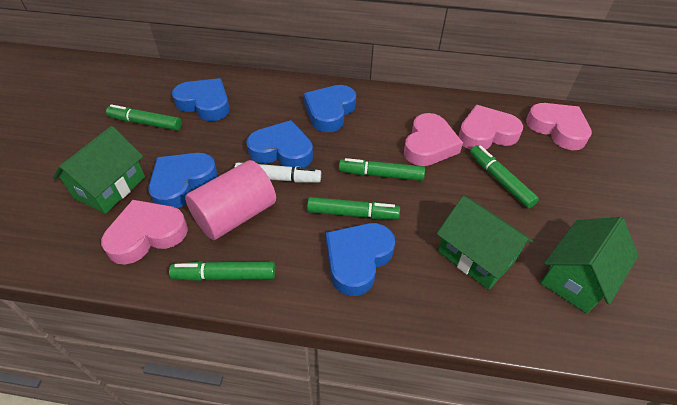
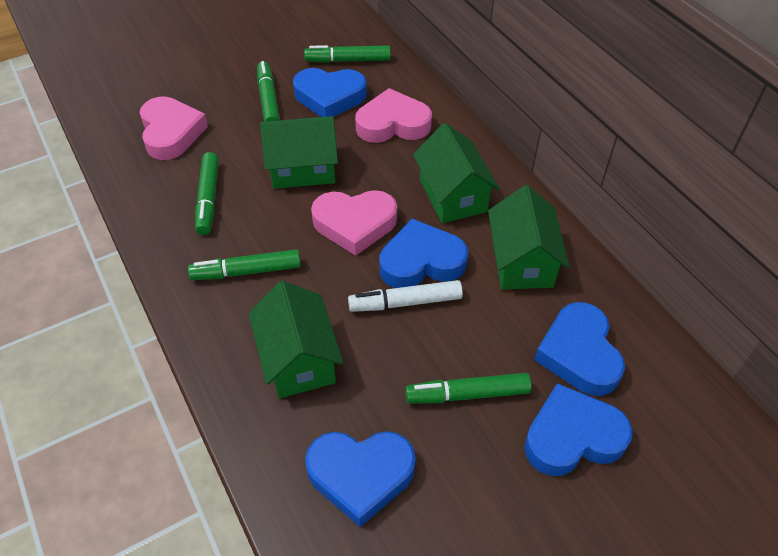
green house: 3 -> 4
pink cylinder: 1 -> 0
pink heart: 4 -> 3

